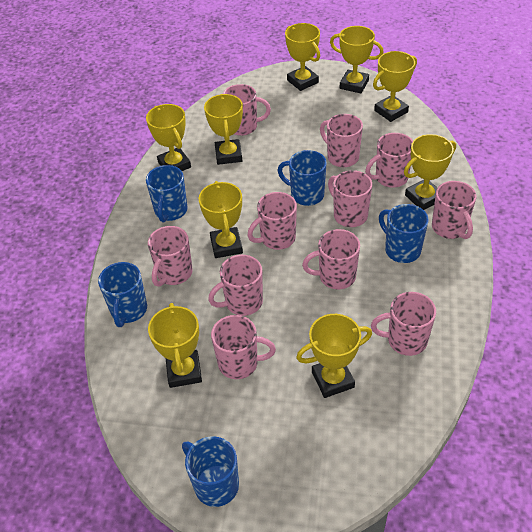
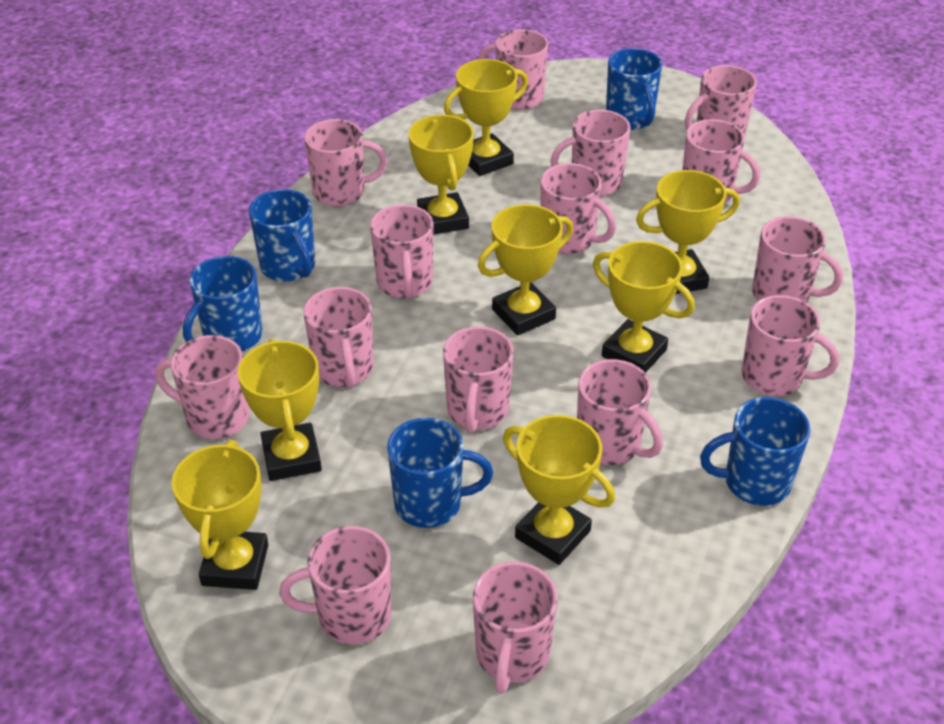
pink mug: 11 -> 15
yellow trophy: 9 -> 8

